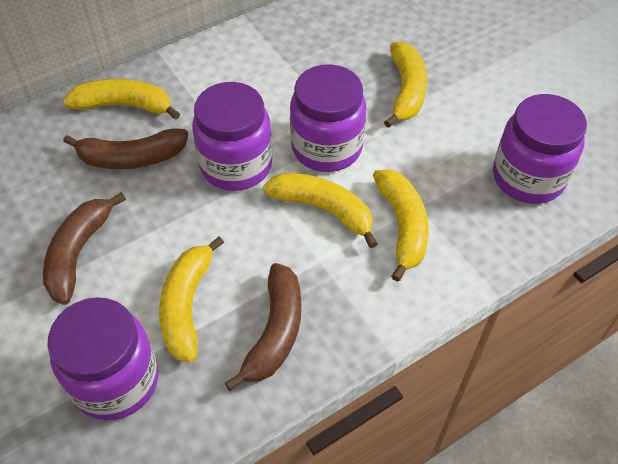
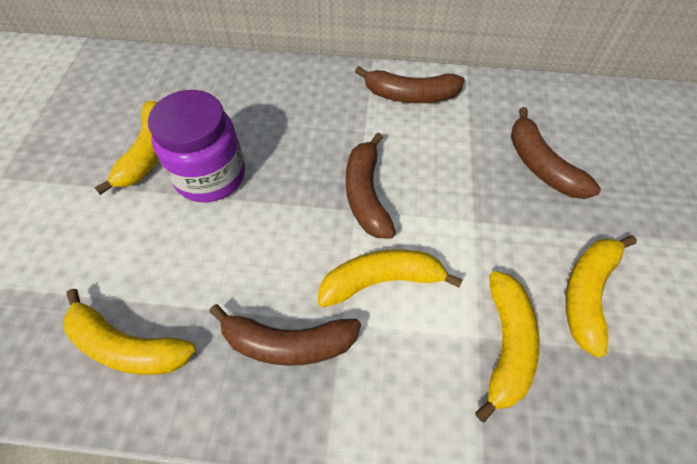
brown banana: 3 -> 4
purple jar: 4 -> 1

